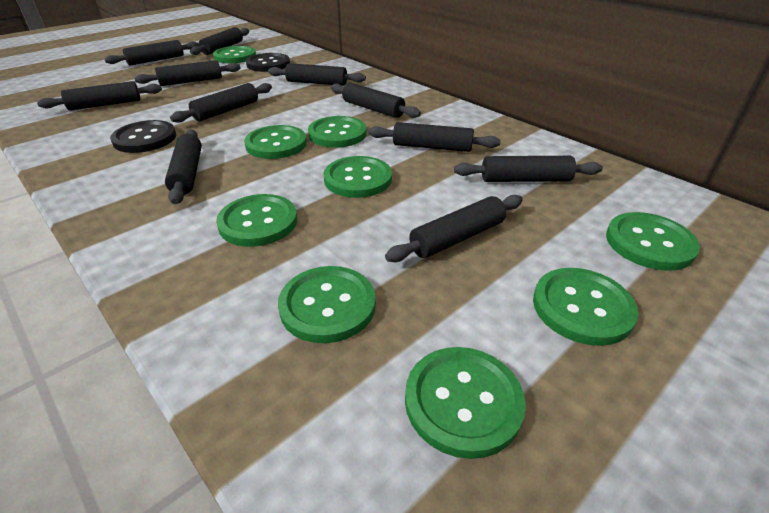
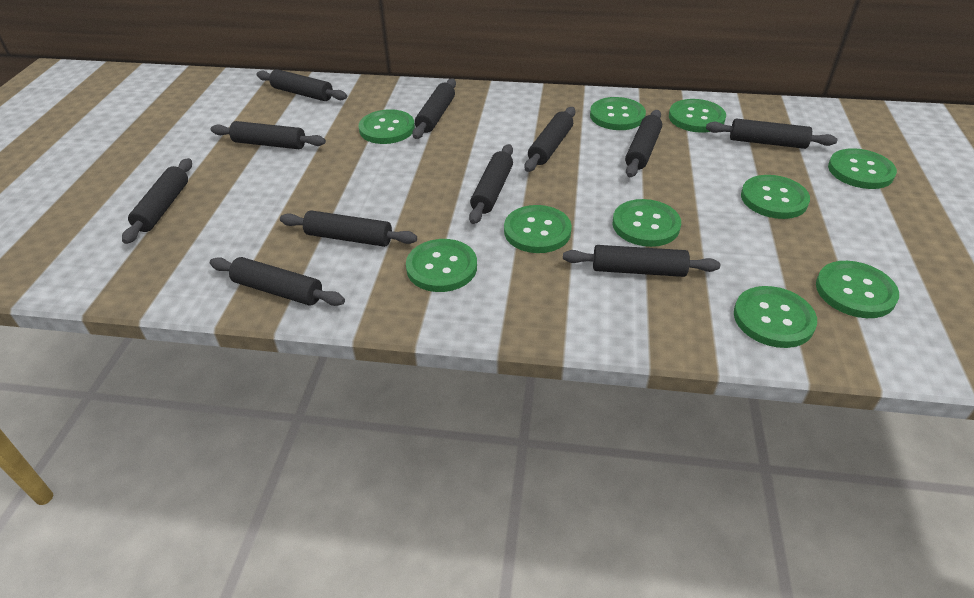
black button: 2 -> 0
green button: 9 -> 10

